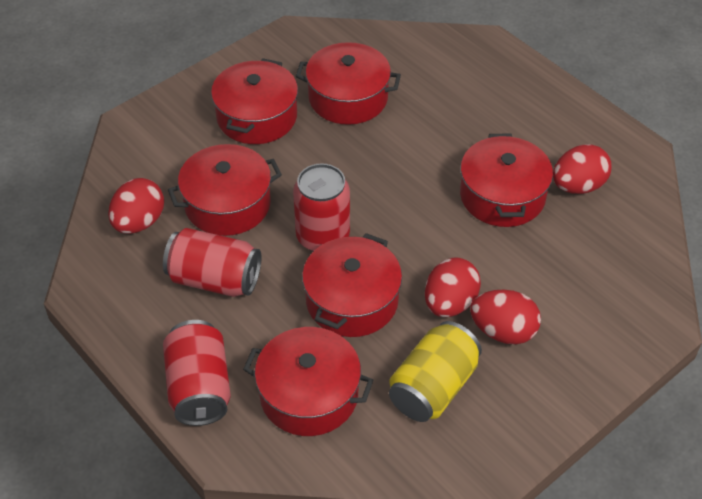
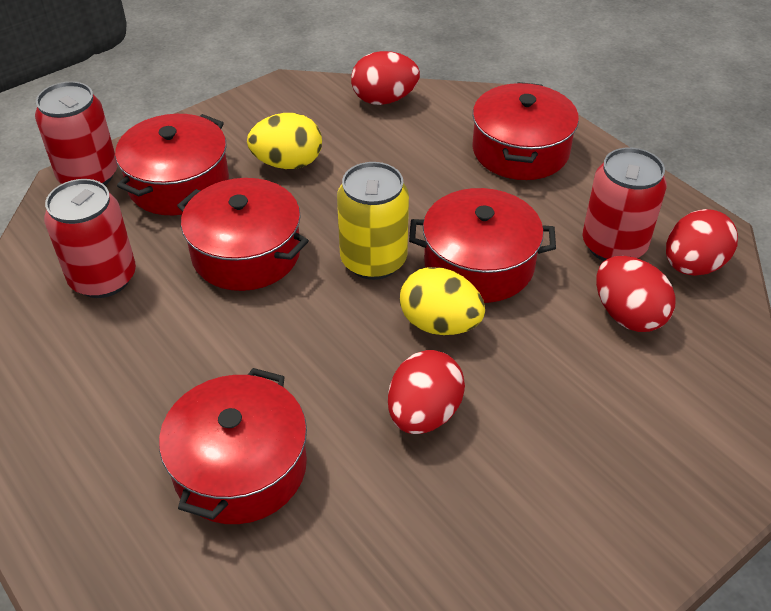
red pot: 6 -> 5
yellow egg: 0 -> 2

